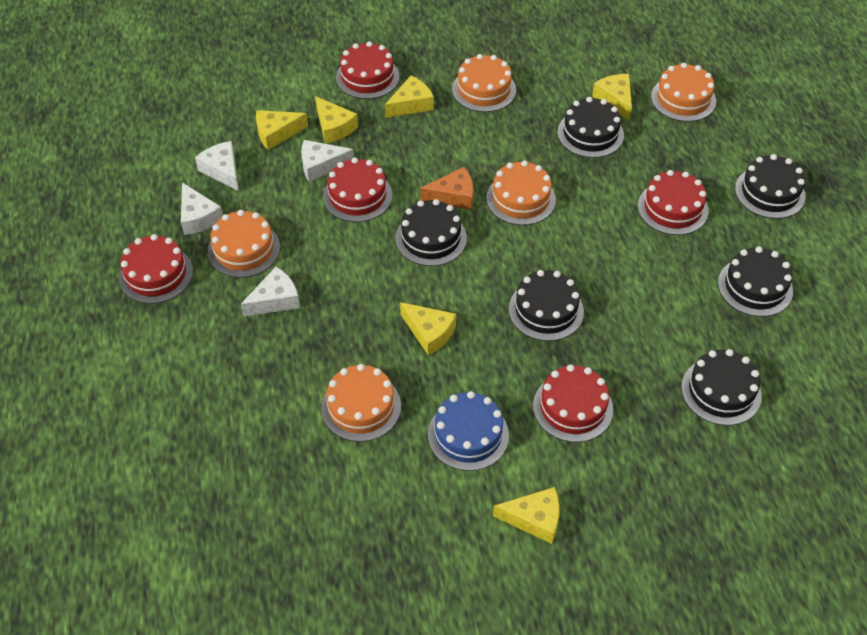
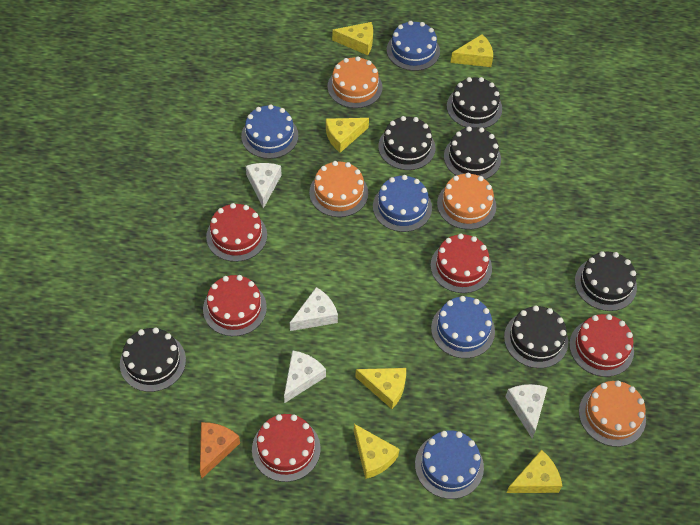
blue cake: 1 -> 5
orange cake: 5 -> 4

